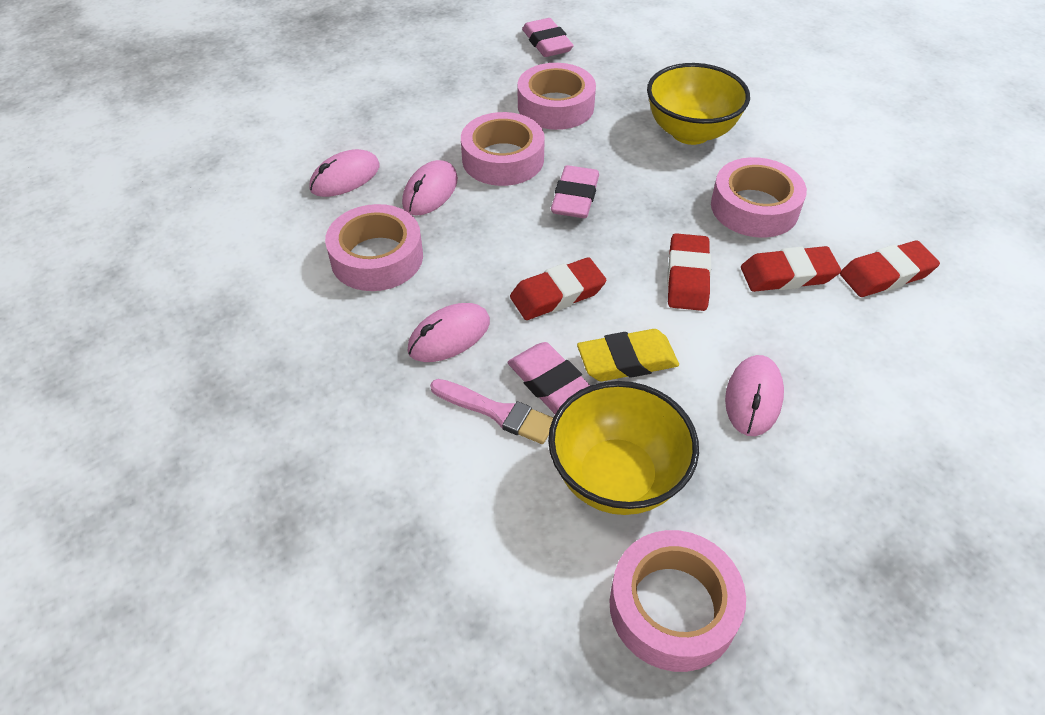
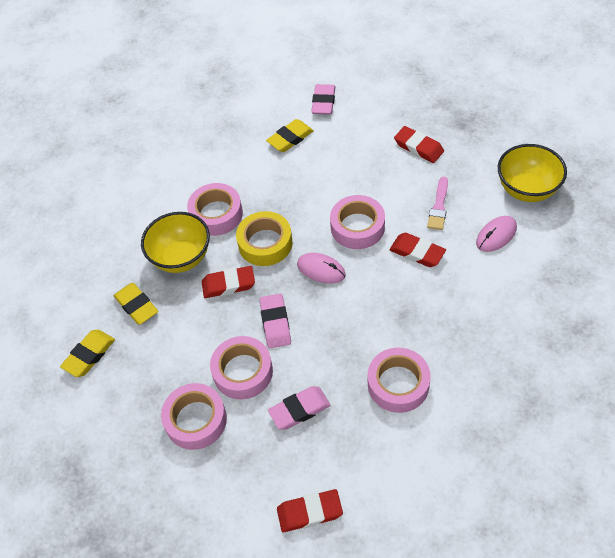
pink mouse: 4 -> 2
yellow eraser: 1 -> 3
yellow tape: 0 -> 1

